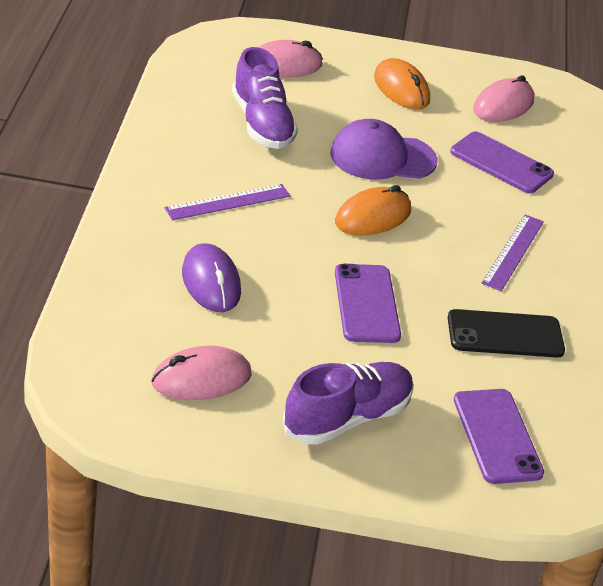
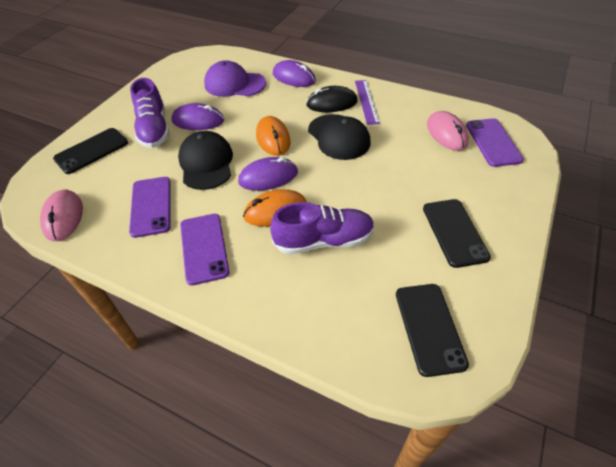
black cap: 0 -> 2
black mouse: 0 -> 1
black phone: 1 -> 3
pink mouse: 3 -> 2
purple mouse: 1 -> 3
purple ruler: 2 -> 1

